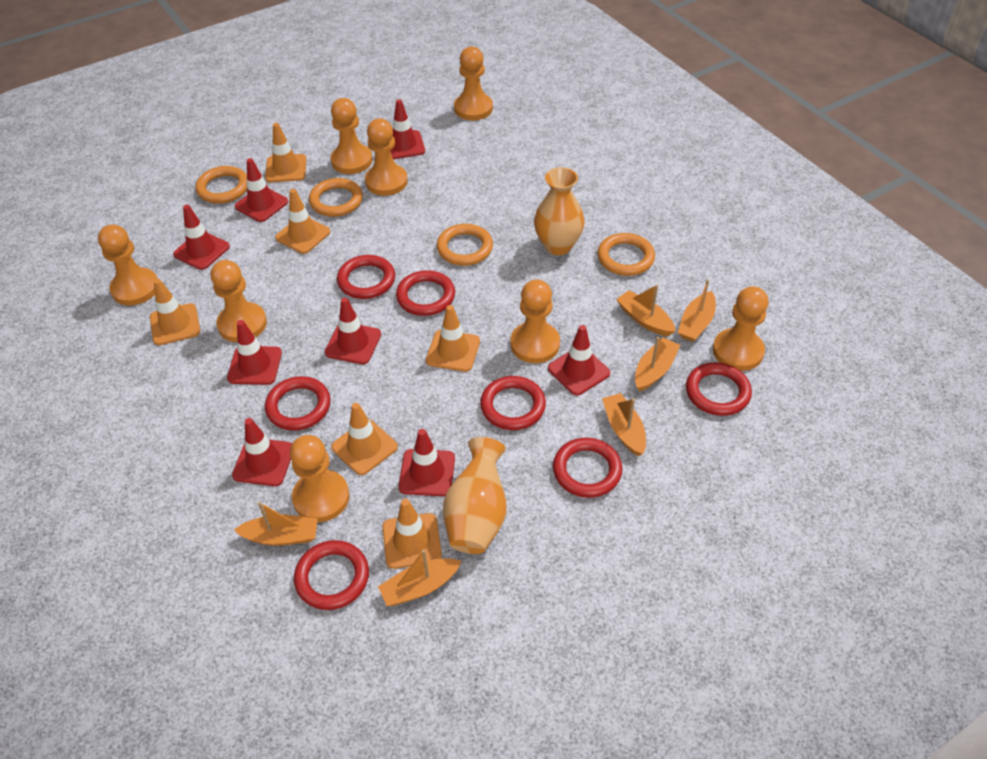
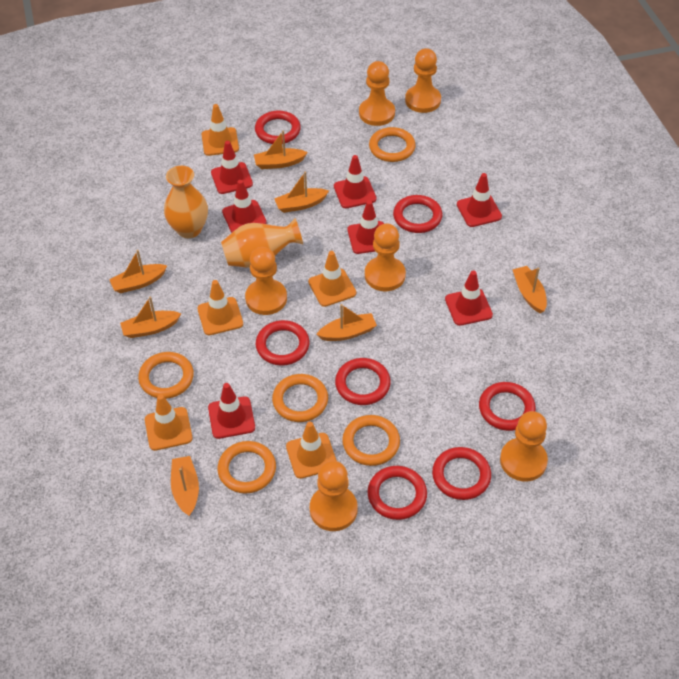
orange boat: 6 -> 7
orange pawn: 8 -> 6
orange ring: 4 -> 5
orange traffic cone: 6 -> 5
red traffic cone: 8 -> 7

